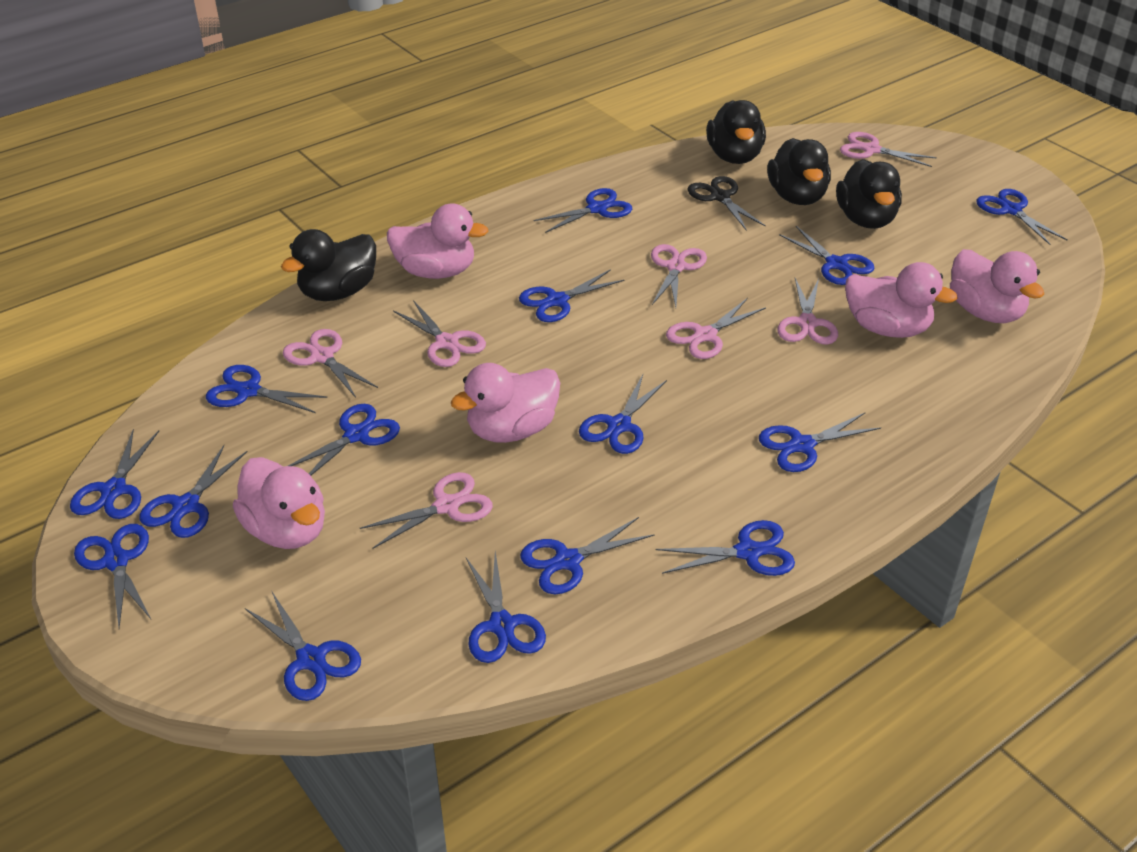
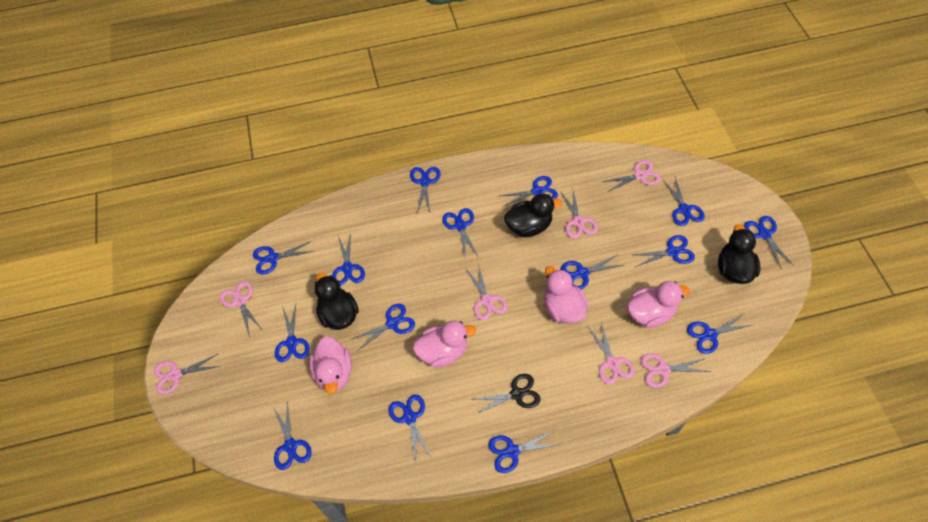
black duck: 4 -> 3
pink duck: 5 -> 4

